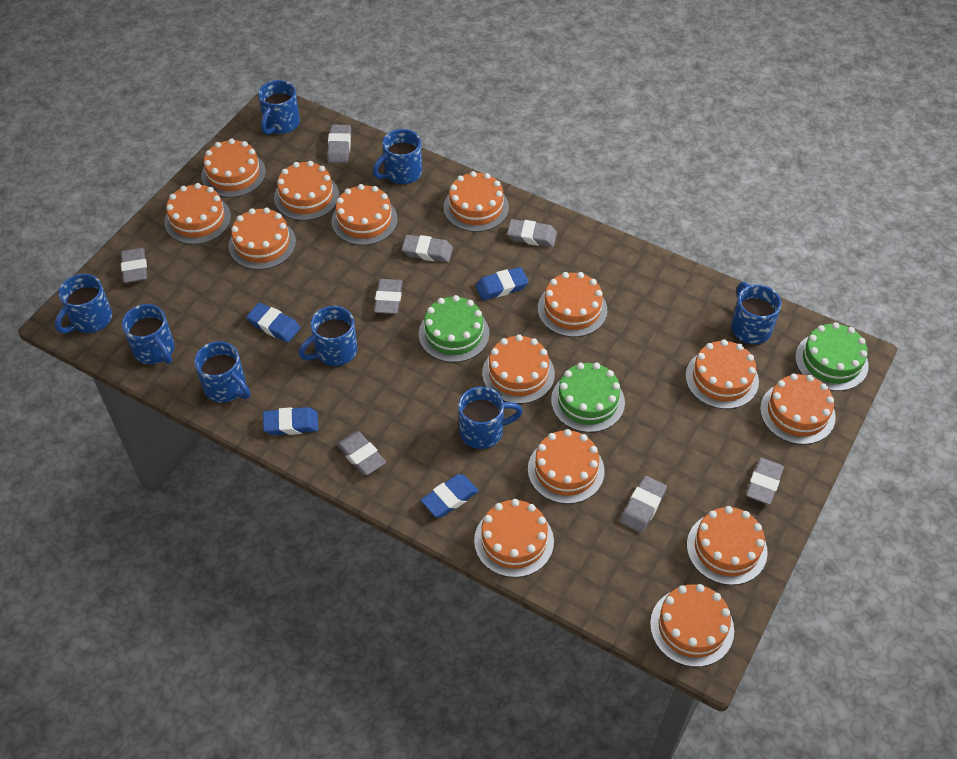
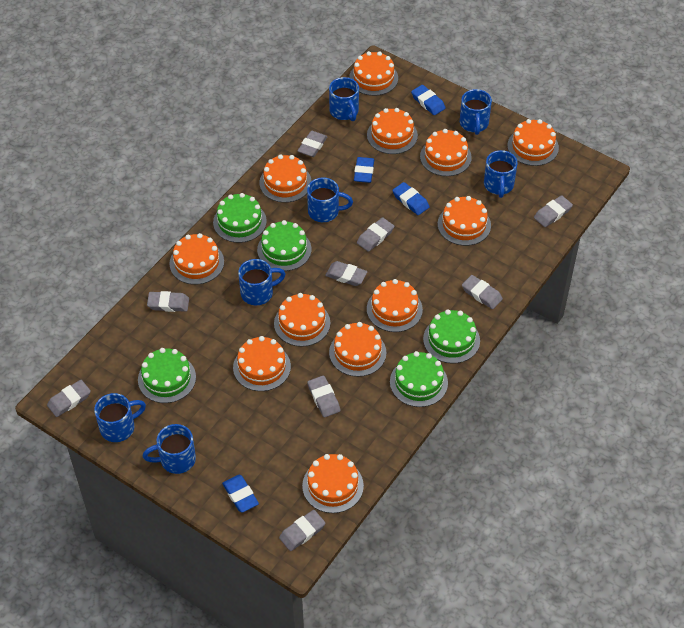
blue mug: 8 -> 7
green cake: 3 -> 5
grey eraser: 8 -> 9
orange cake: 14 -> 12

